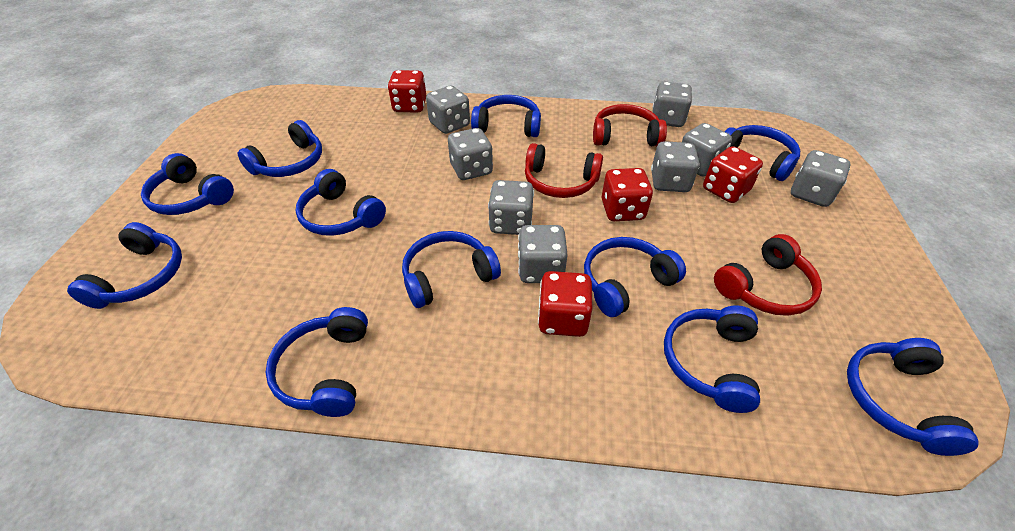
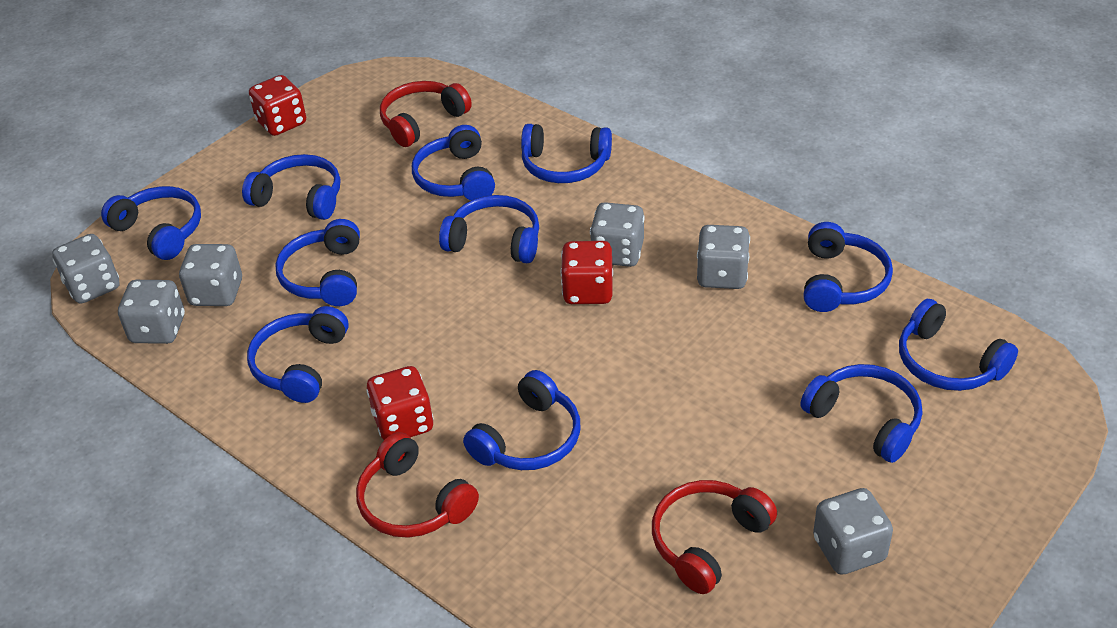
grey dice: 8 -> 6
red dice: 4 -> 3

